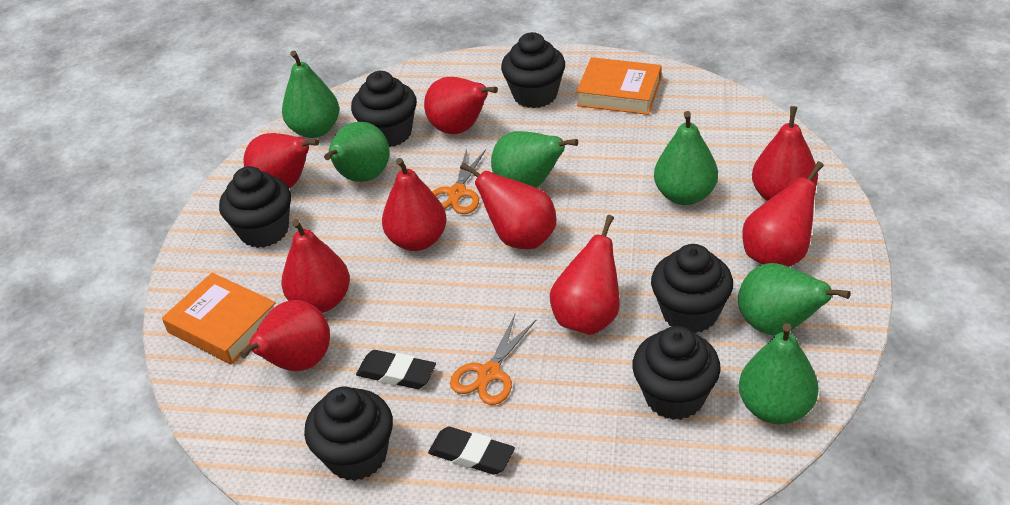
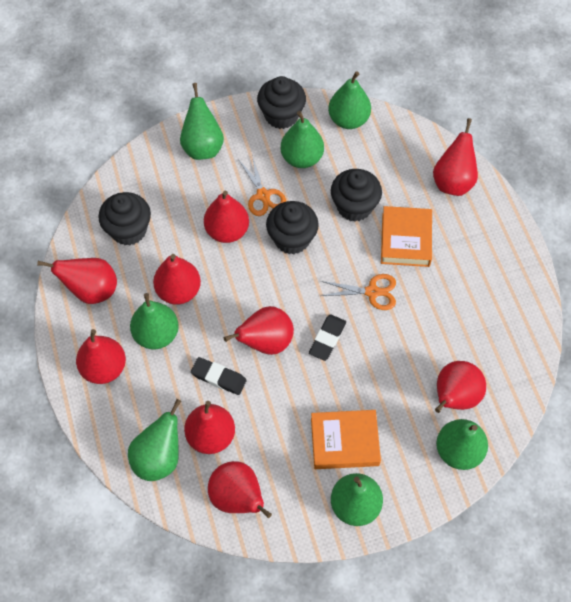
black cupcake: 6 -> 4
green pear: 6 -> 7

